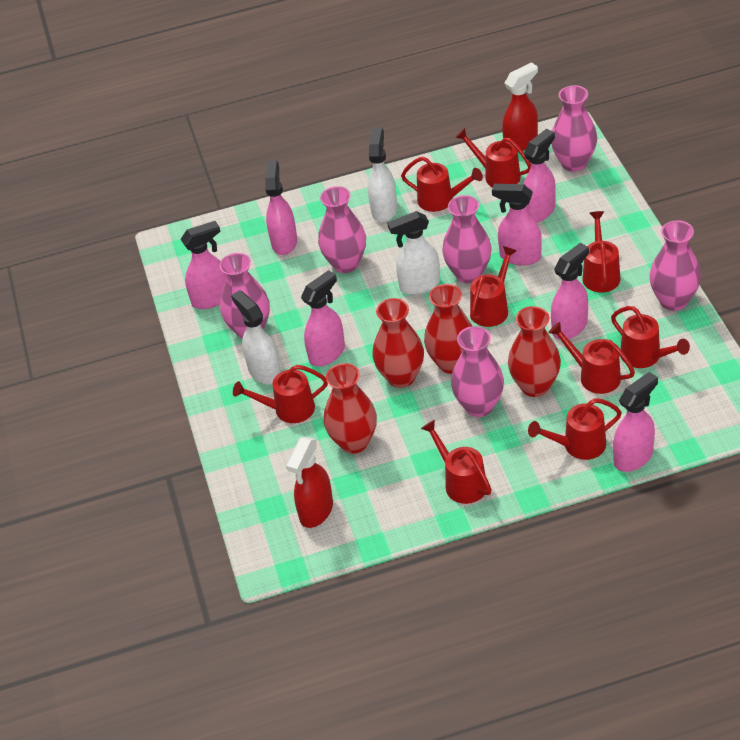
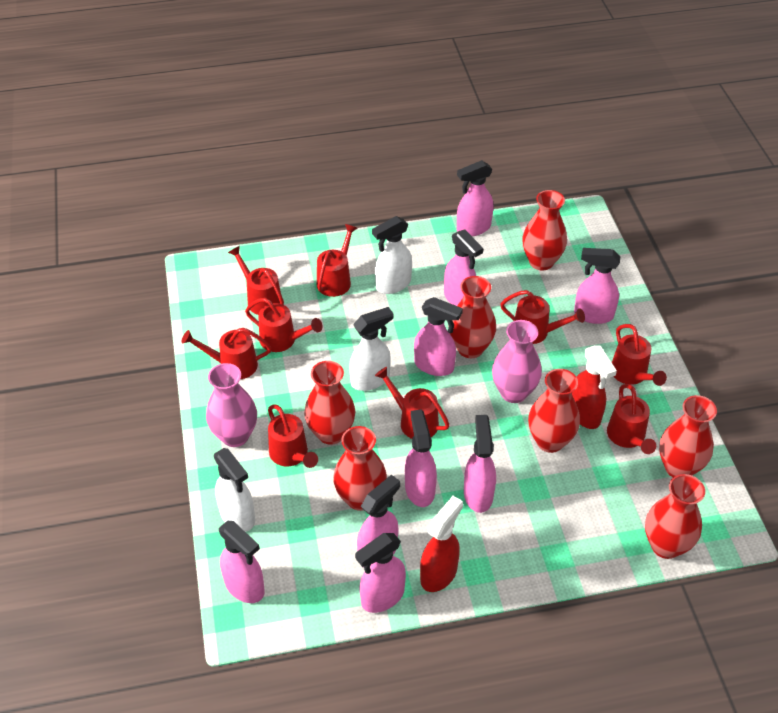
pink spray bottle: 7 -> 9
pink vase: 6 -> 2
red vase: 4 -> 7

